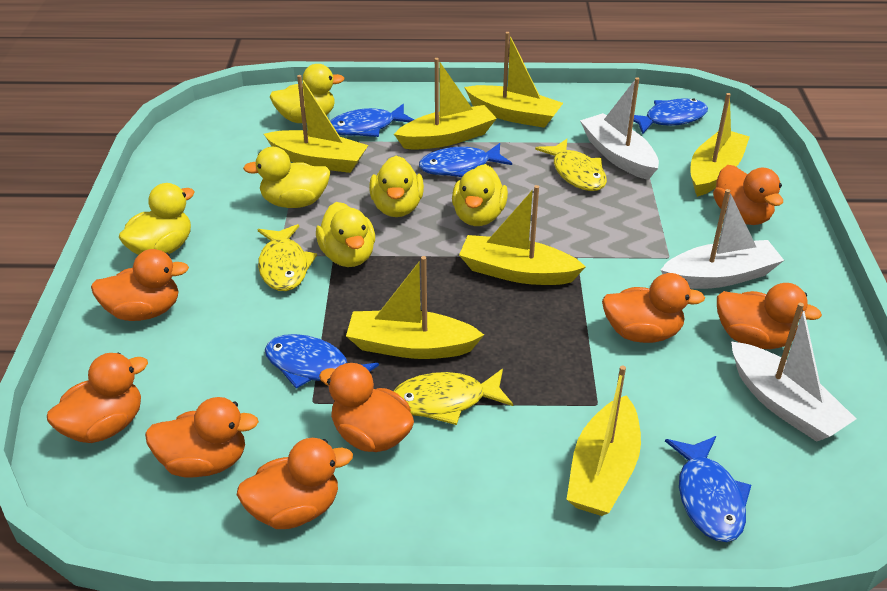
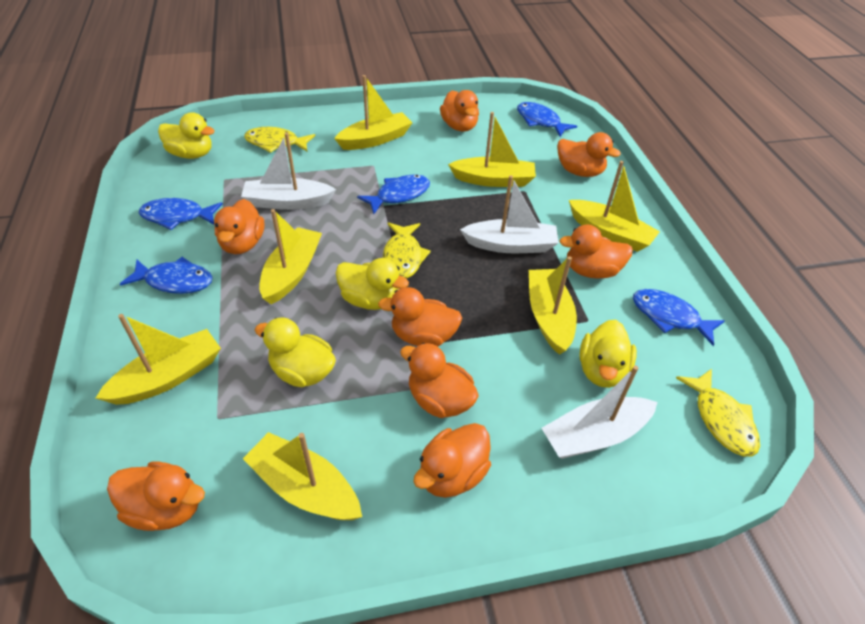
yellow duck: 6 -> 4

